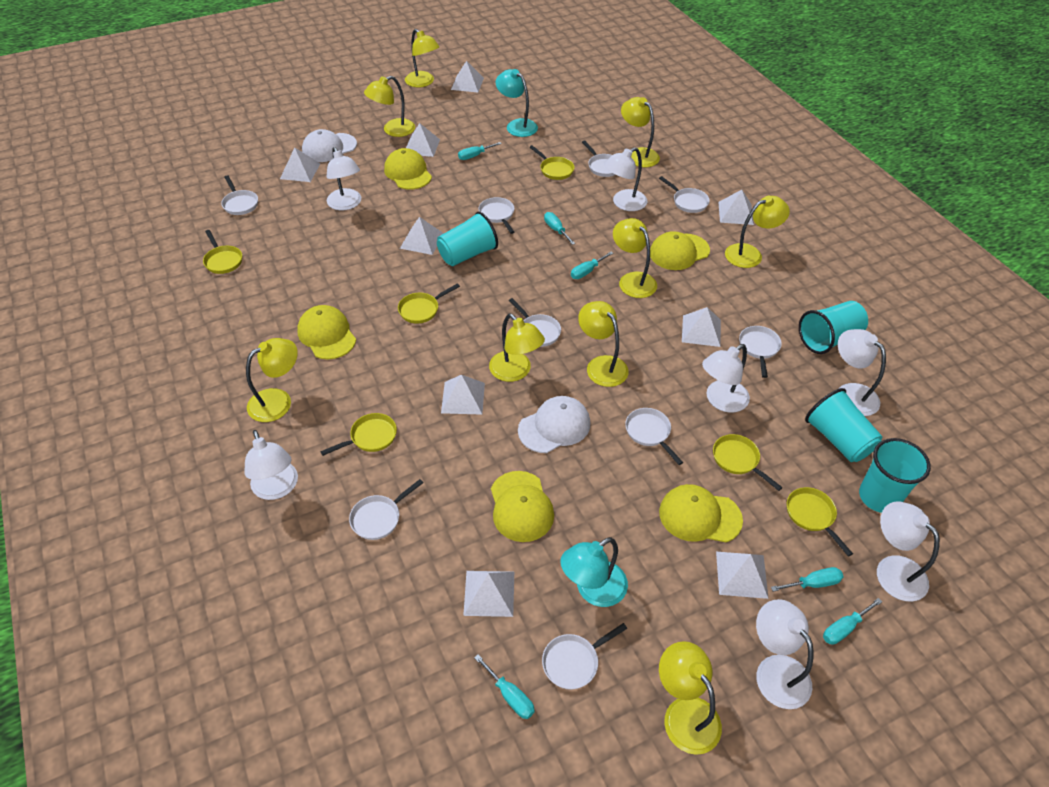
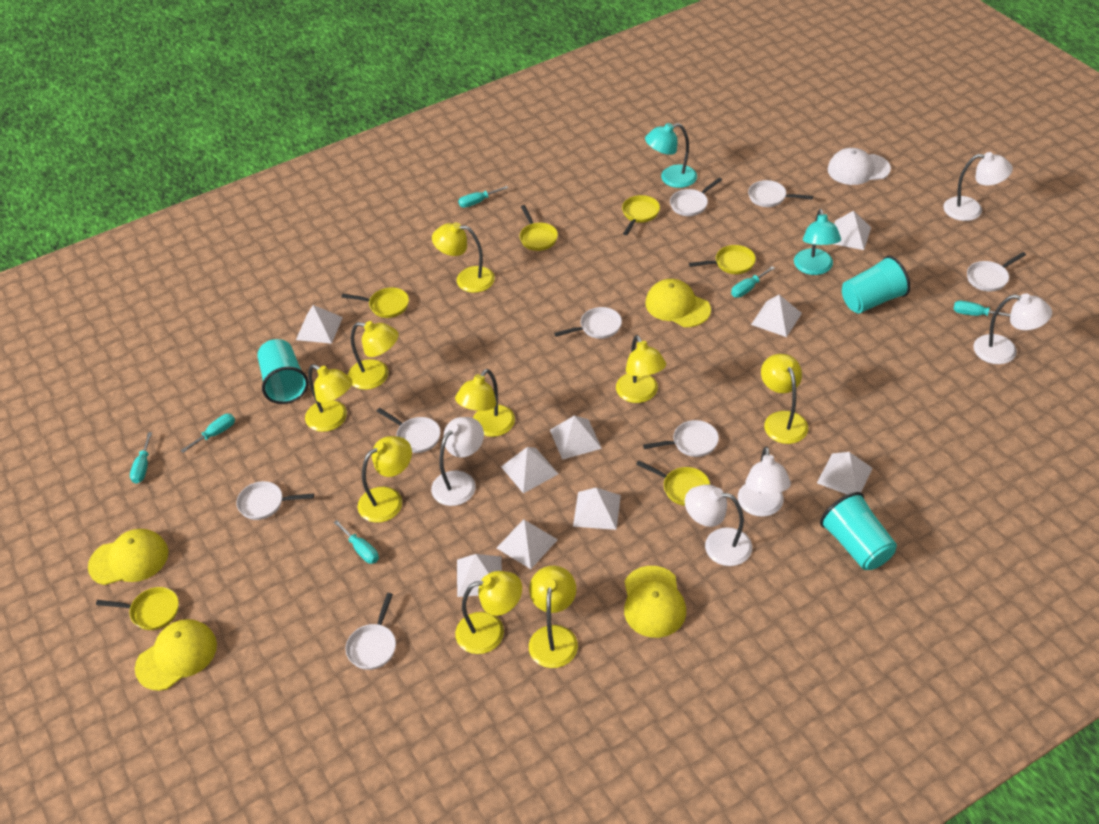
turquoise cup: 4 -> 3
white cap: 2 -> 1
white lamp: 7 -> 5
white pan: 9 -> 8
yellow cap: 5 -> 4

